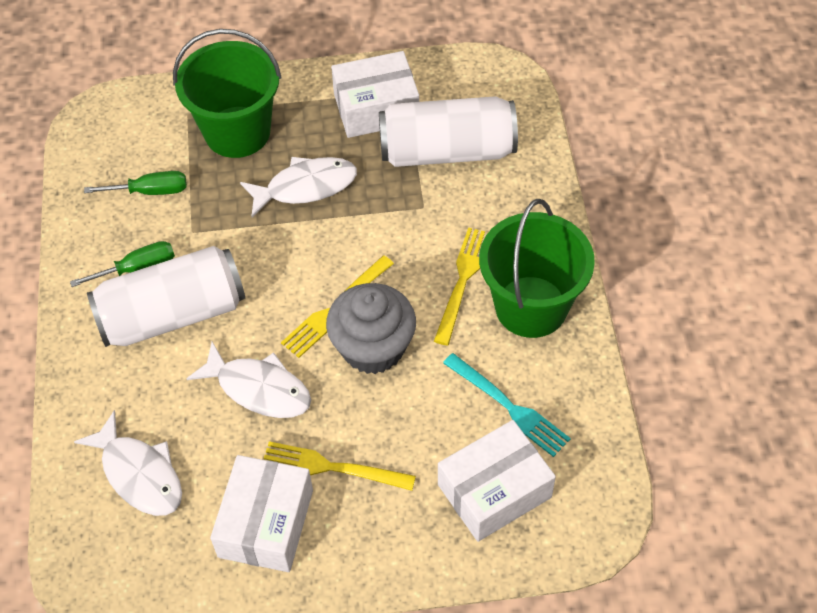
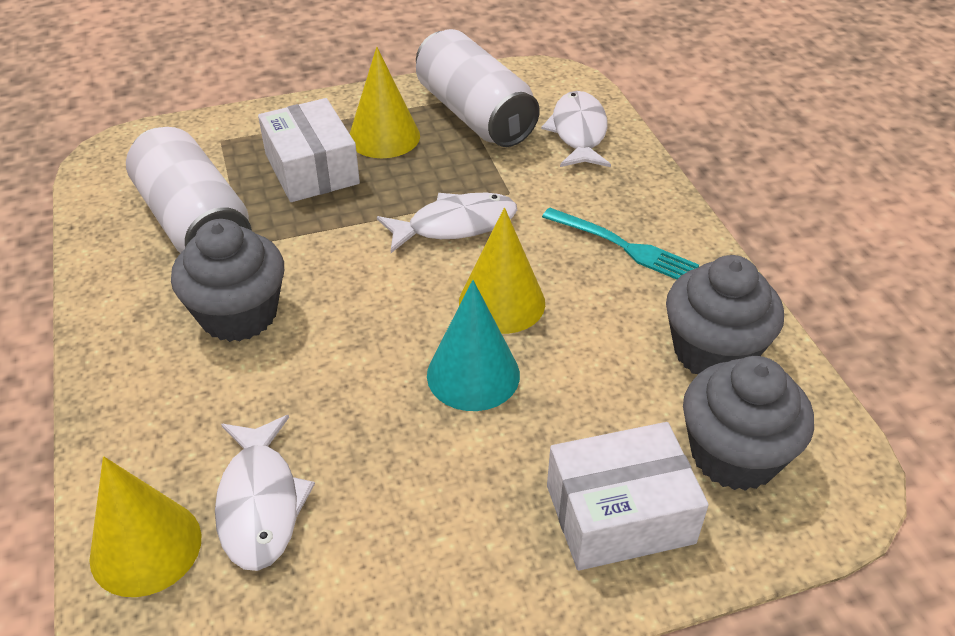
green bucket: 2 -> 0
green screwdriver: 2 -> 0
grey cupcake: 1 -> 3
turquoise cone: 0 -> 1
white box: 3 -> 2
yellow cone: 0 -> 3
yellow fork: 3 -> 0

